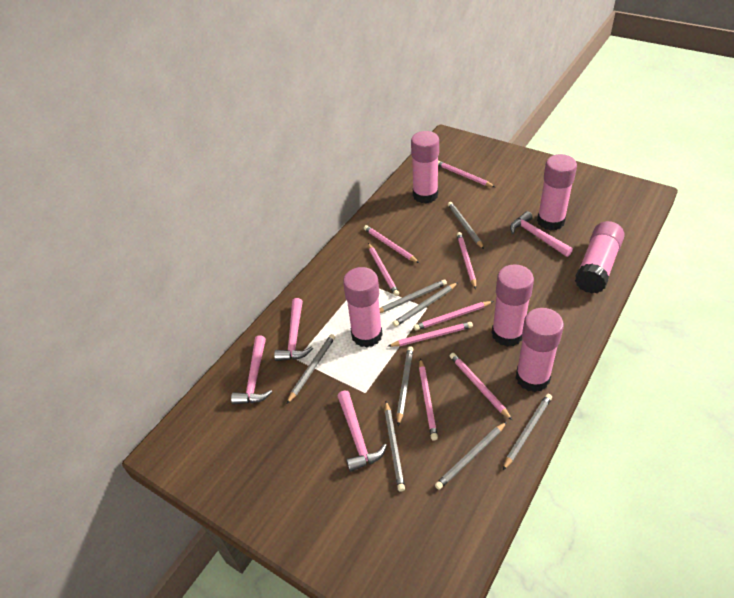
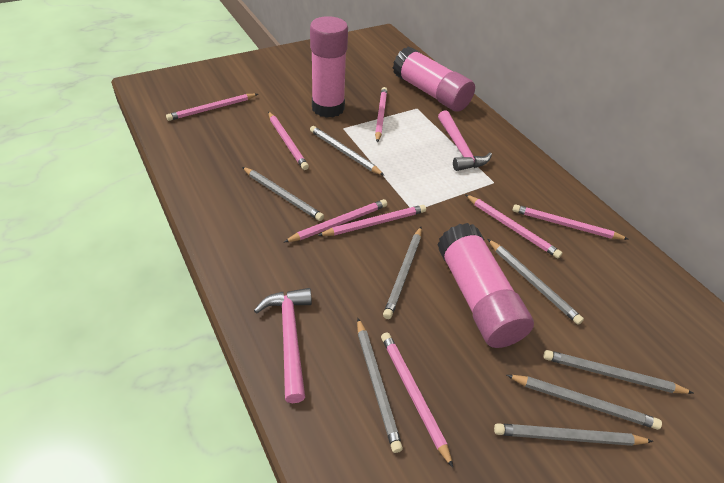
pink glue stick: 6 -> 3
pink hammer: 4 -> 2

